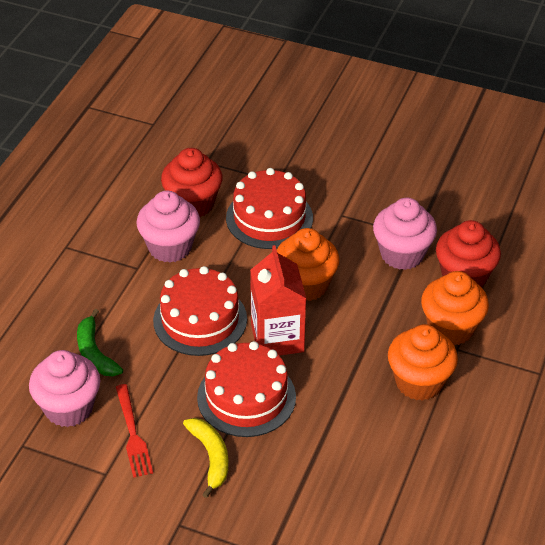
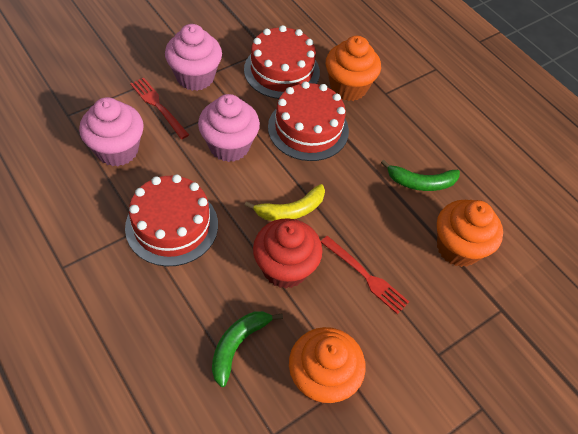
green banana: 1 -> 2
red carton: 1 -> 0
red cupcake: 2 -> 1
red fork: 1 -> 2

